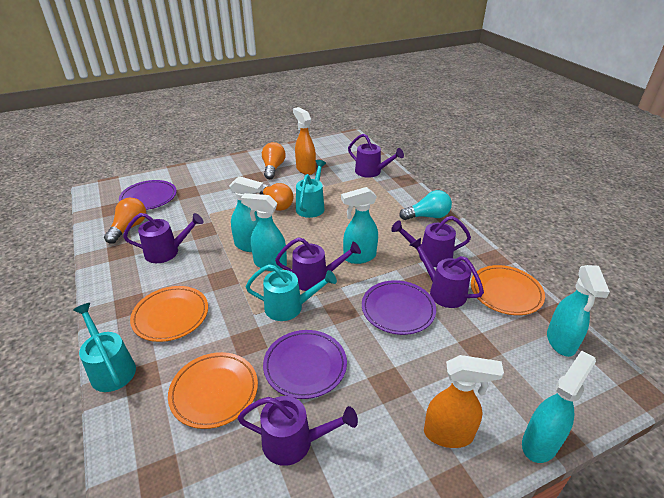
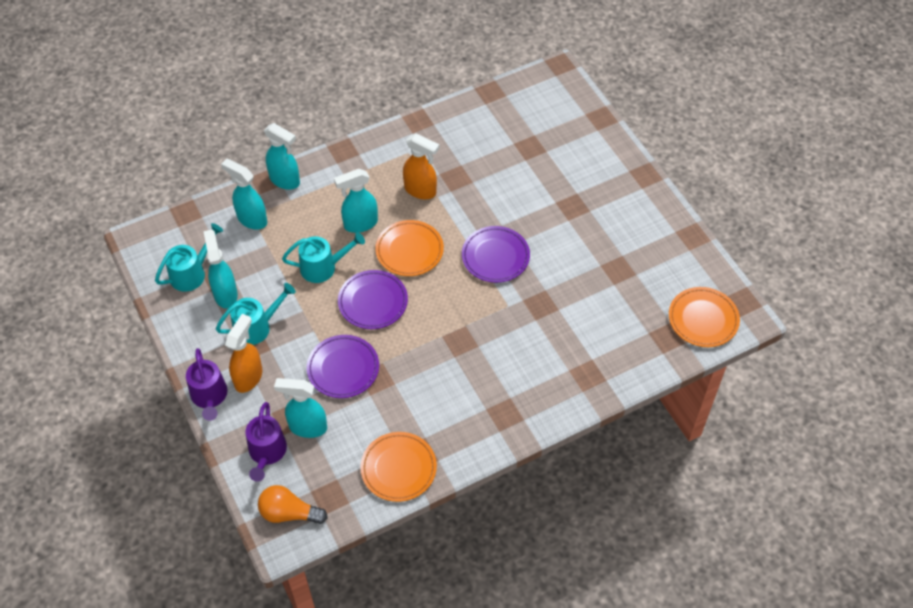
orange light bulb: 3 -> 1
purple watering can: 6 -> 2
turquoise light bulb: 1 -> 0

